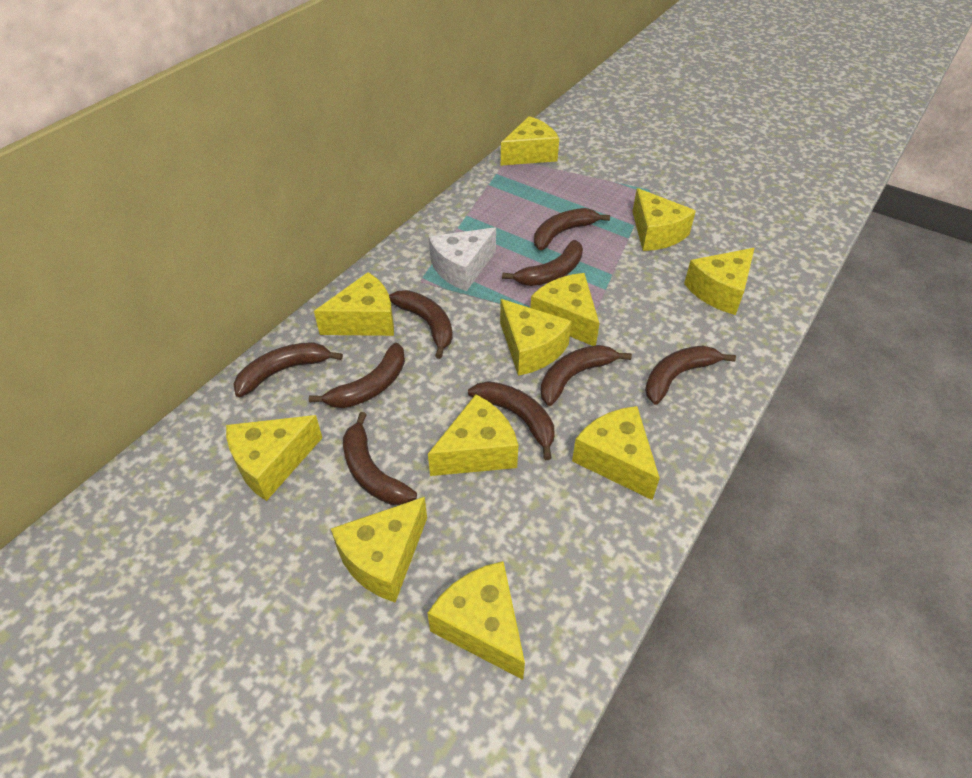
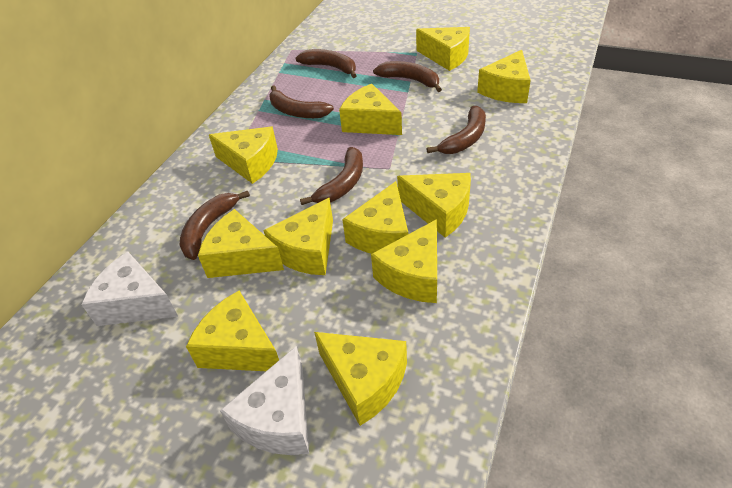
brown banana: 9 -> 6
white cheese: 1 -> 2

